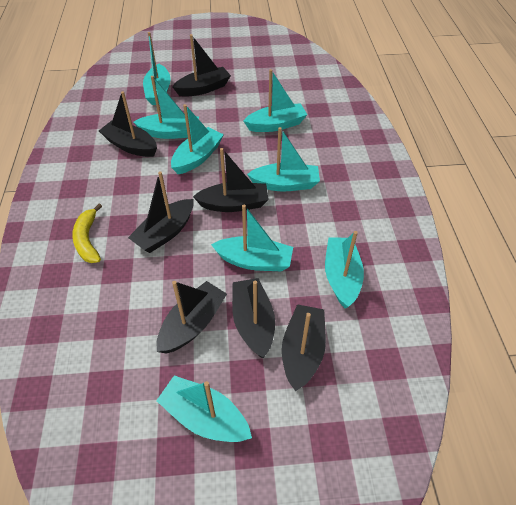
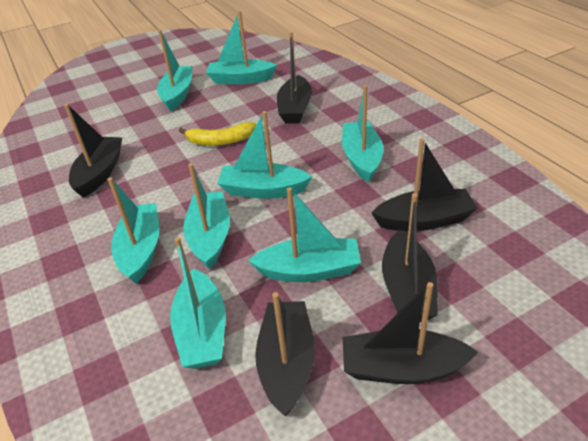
black boat: 7 -> 6

